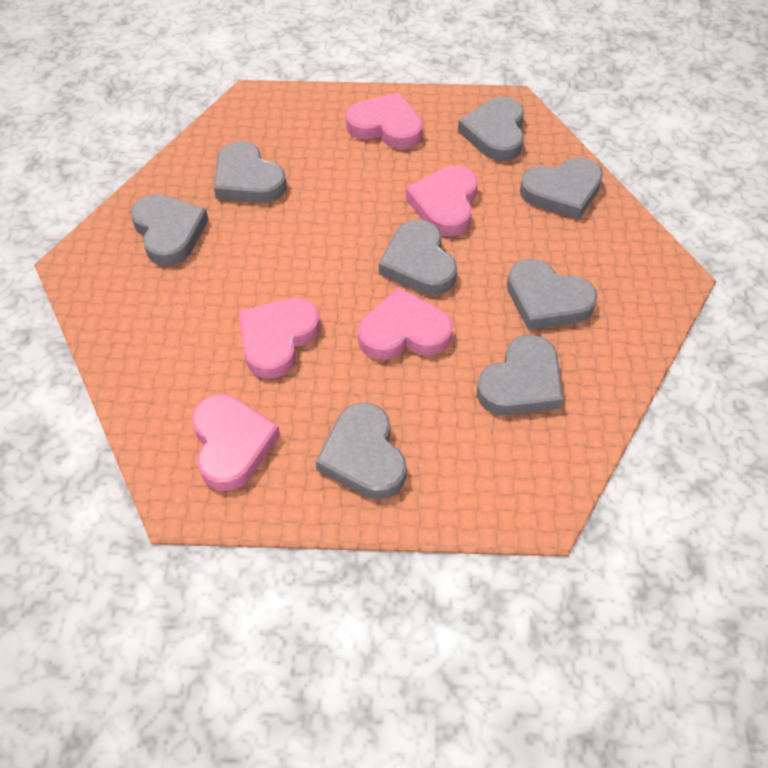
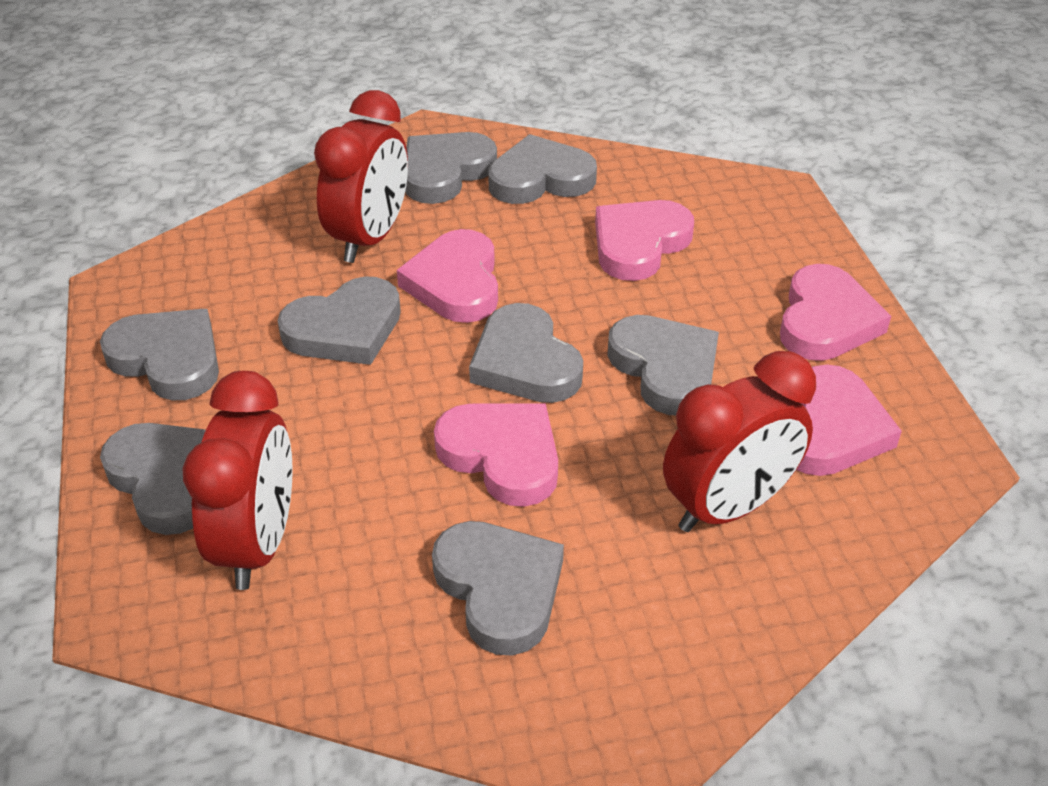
red clock: 0 -> 3

